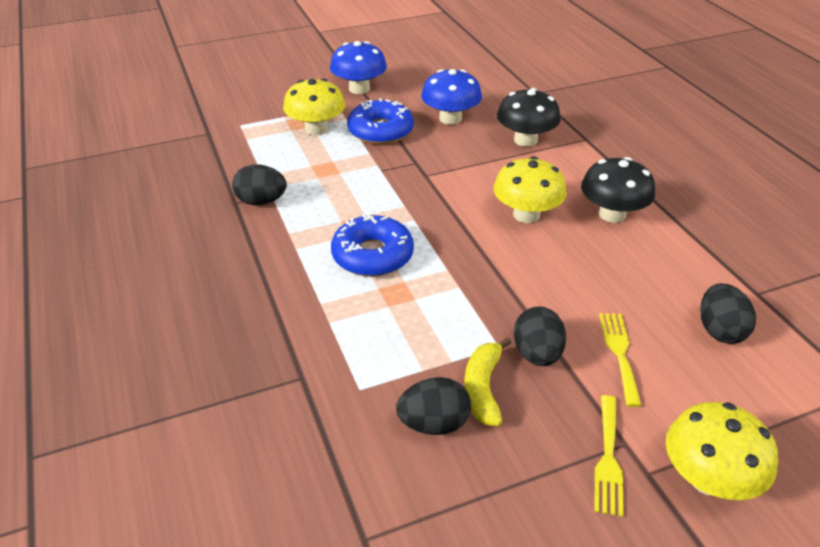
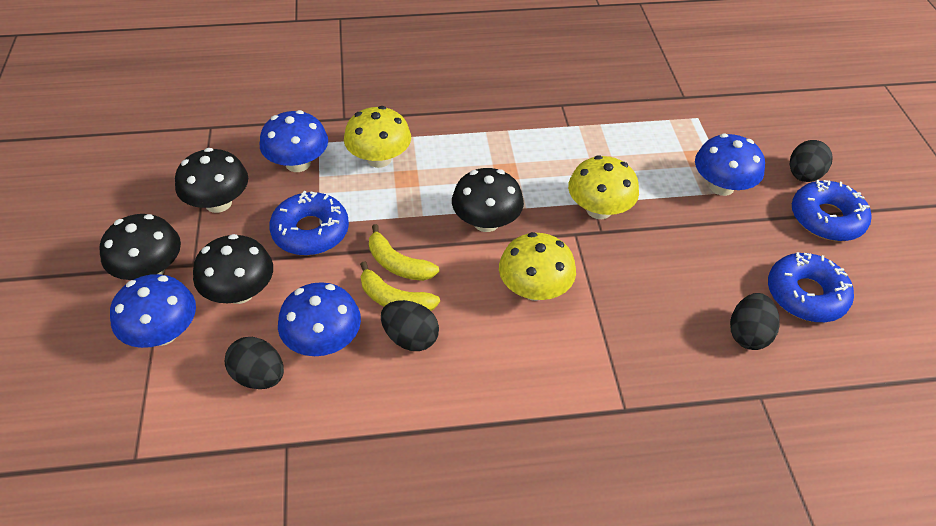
black mushroom: 2 -> 4
blue donut: 2 -> 3
blue mushroom: 2 -> 4
yellow banana: 1 -> 2
yellow fork: 2 -> 0

